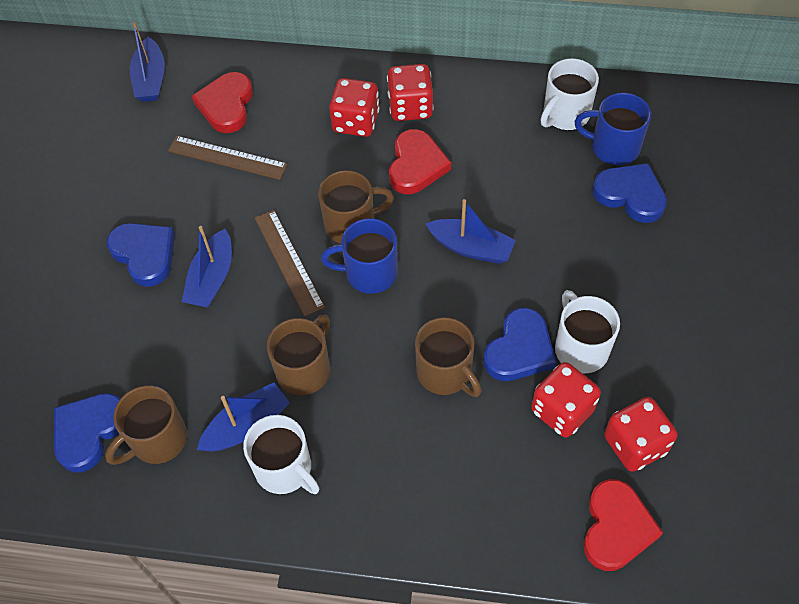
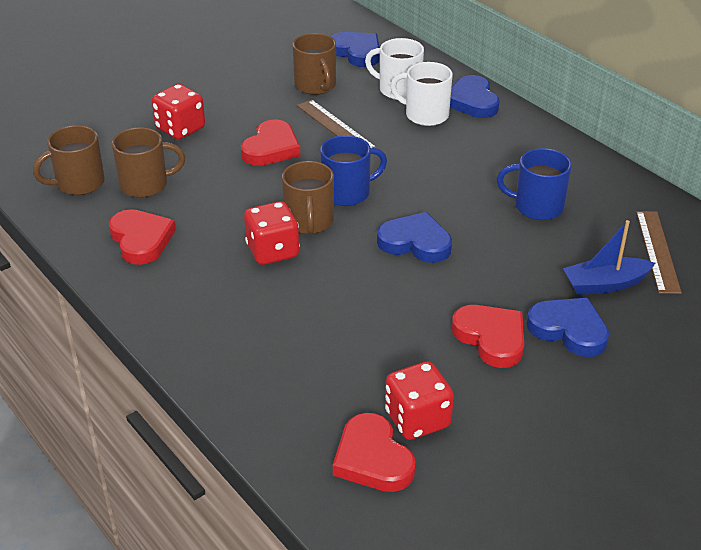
blue boat: 4 -> 1
red dice: 4 -> 3
red heart: 3 -> 4
white mug: 3 -> 2

